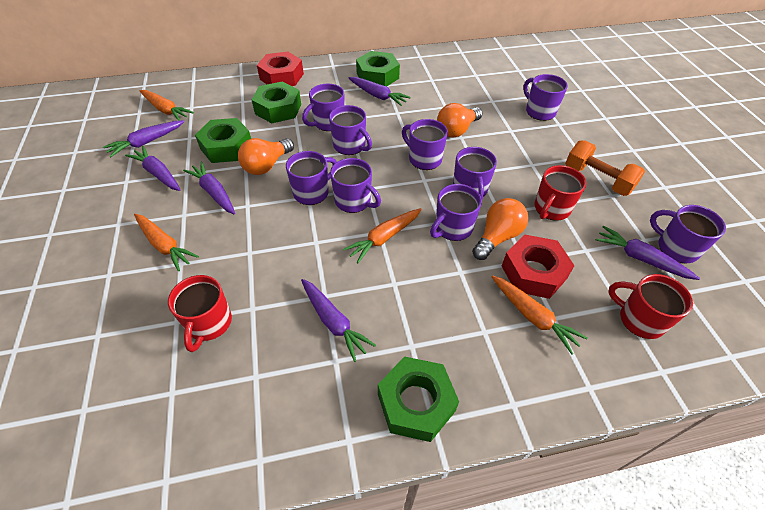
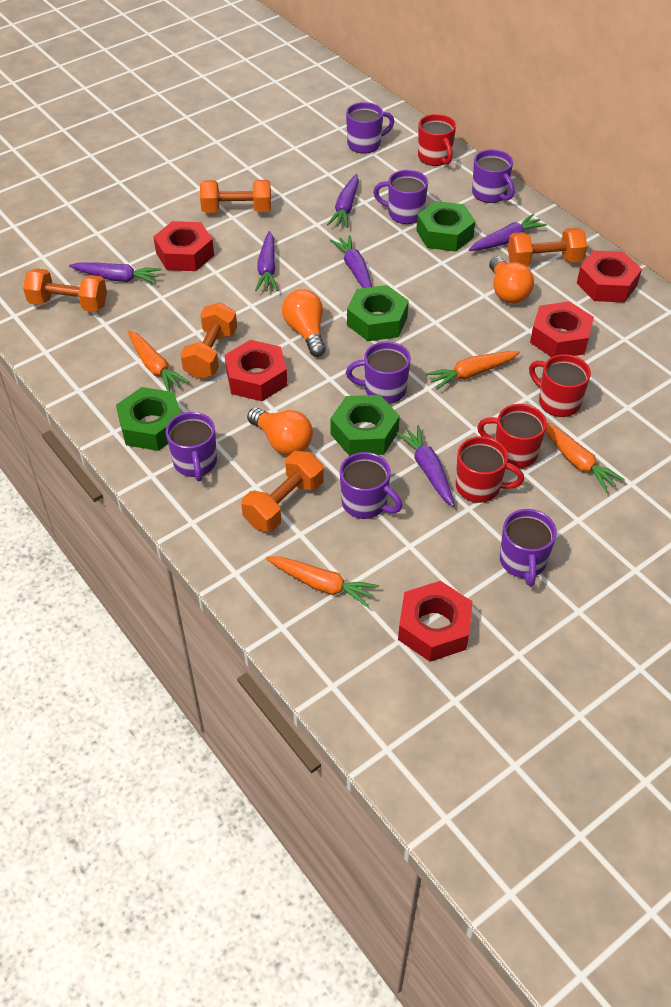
orange dumbbell: 1 -> 5
purple mug: 9 -> 7
red mug: 3 -> 4
red nut: 2 -> 5

